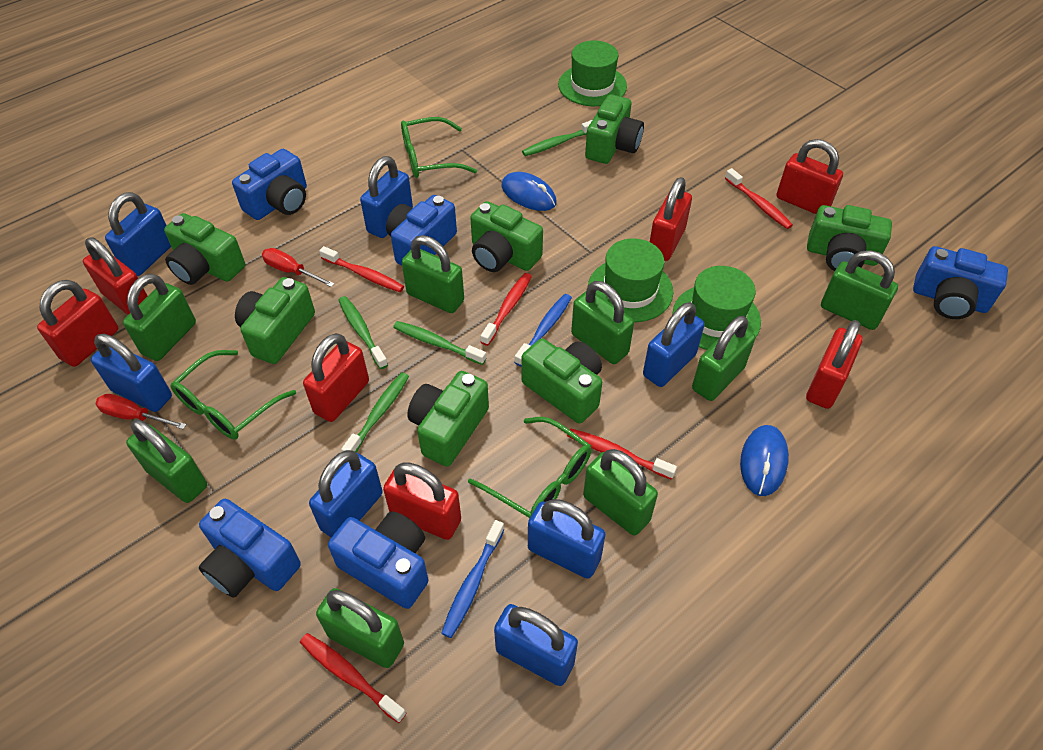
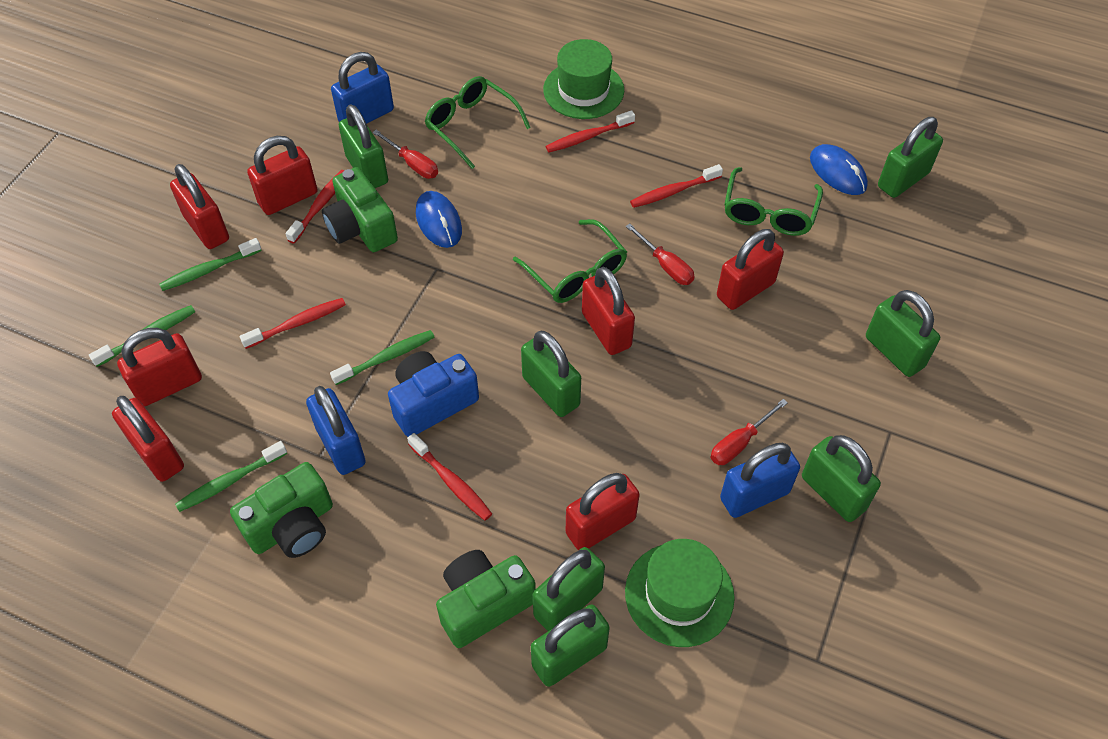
blue camera: 5 -> 1
blue padlock: 7 -> 3
blue toothbrush: 2 -> 0
green camera: 7 -> 3
green hat: 3 -> 2
green padlock: 8 -> 7
red screwdriver: 2 -> 3

